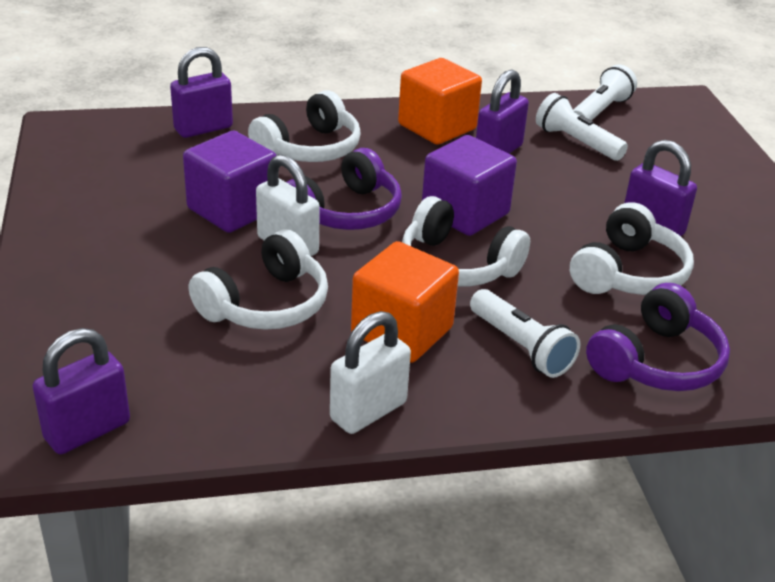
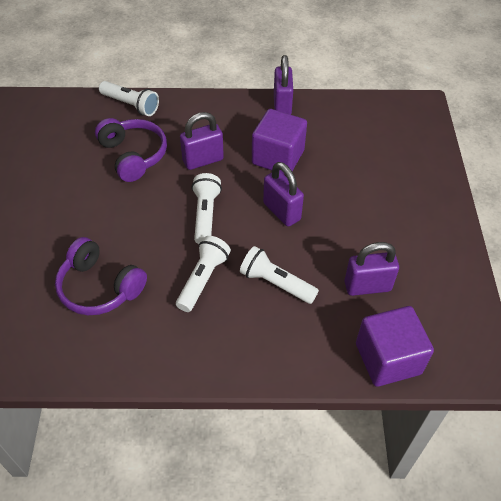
orange cube: 2 -> 0
white flashlight: 3 -> 4
white headphones: 4 -> 0
white padlock: 2 -> 0

